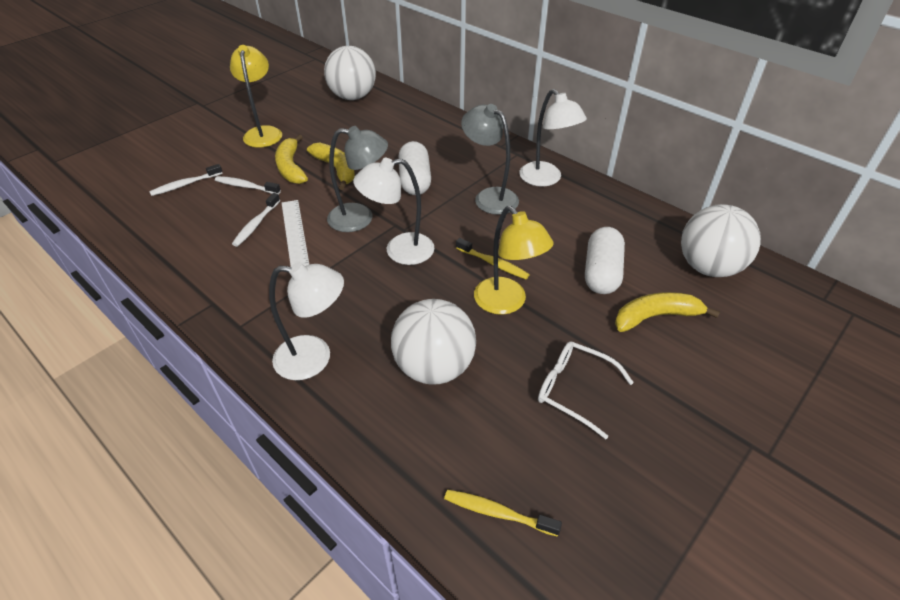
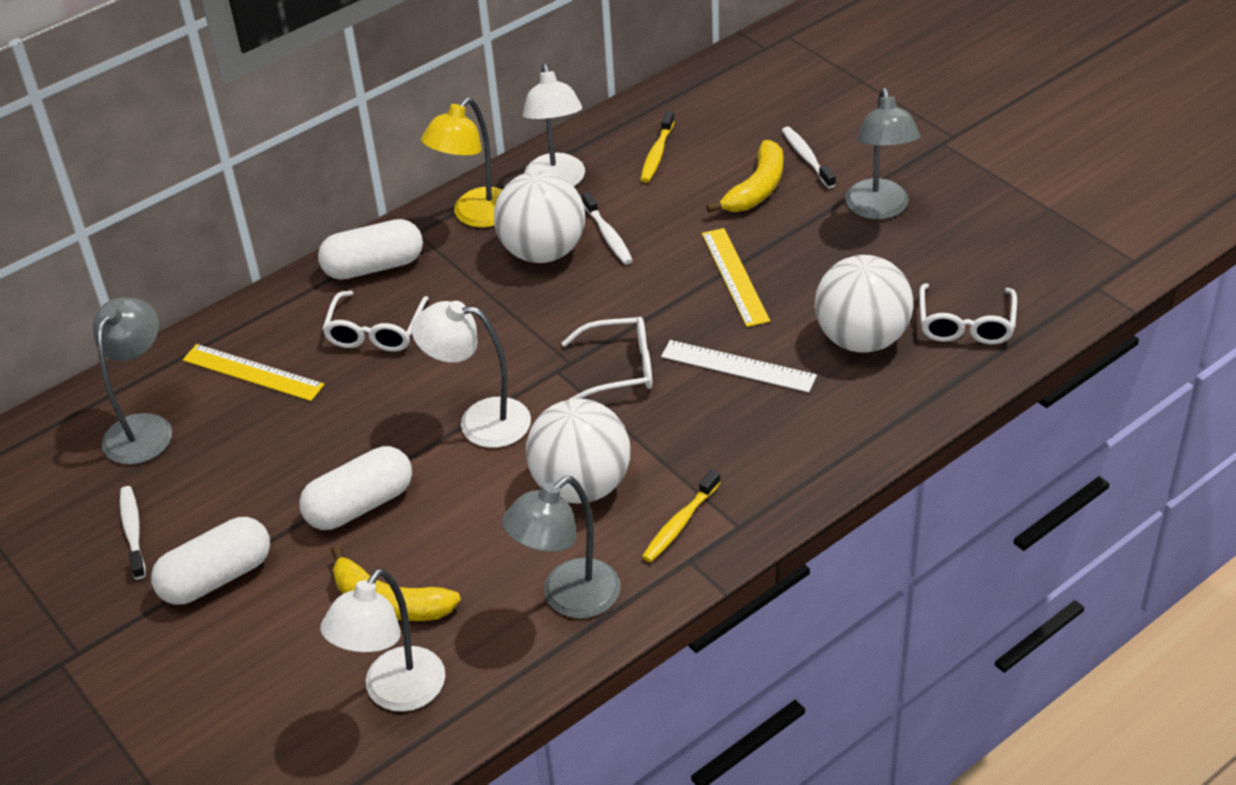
grey lamp: 2 -> 3
white capsule: 2 -> 3
white glasses: 1 -> 3
yellow banana: 3 -> 2
yellow lamp: 2 -> 1
yellow ruler: 0 -> 2

